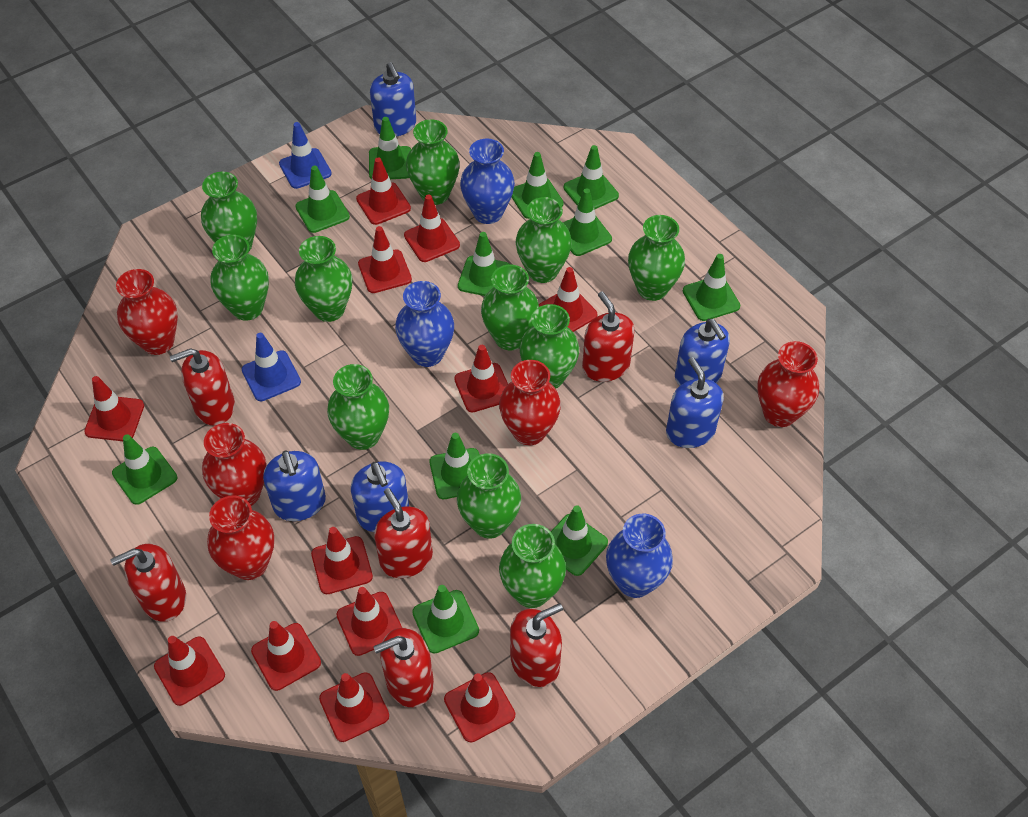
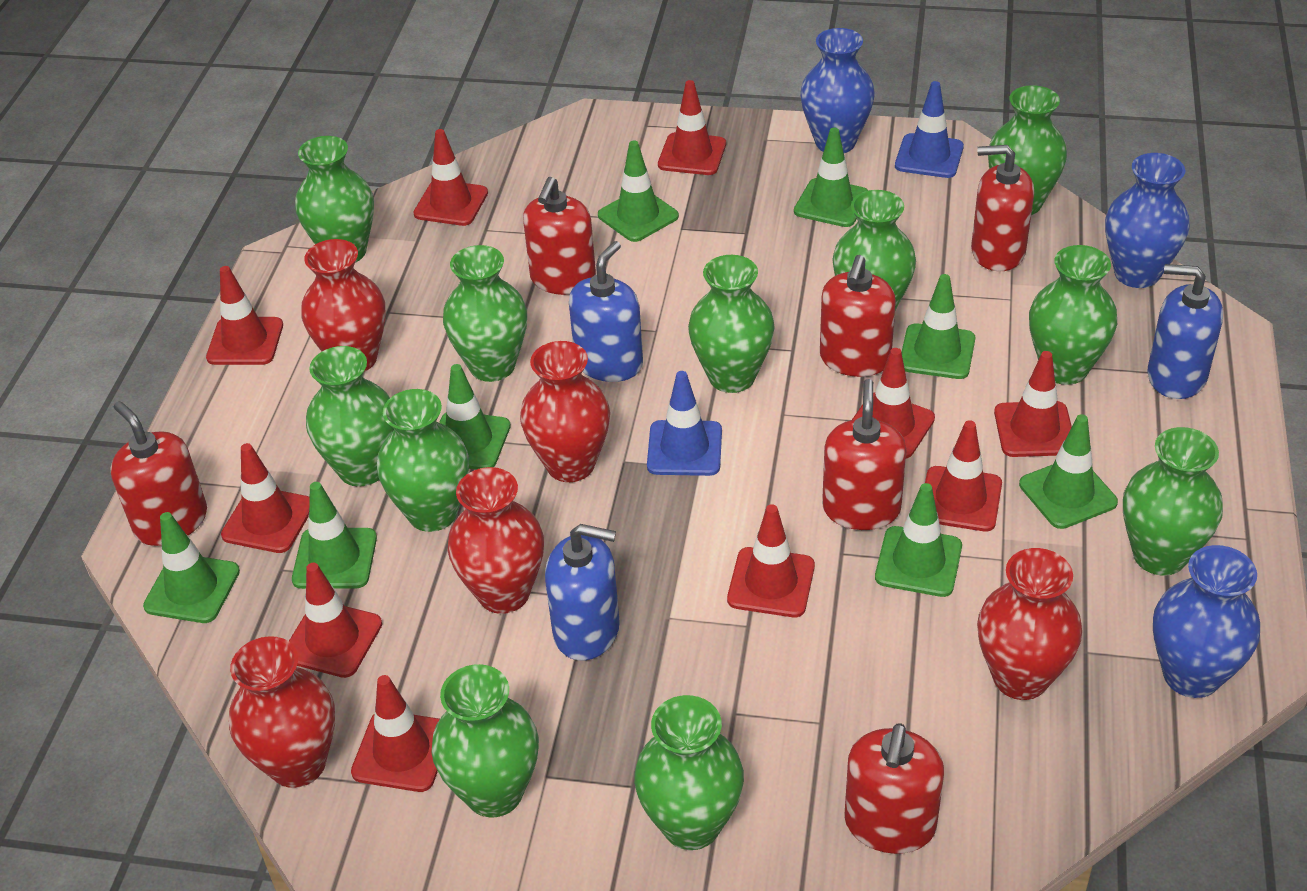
blue soap dispenser: 5 -> 3
green traffic cone: 11 -> 8
red traffic cone: 12 -> 10

